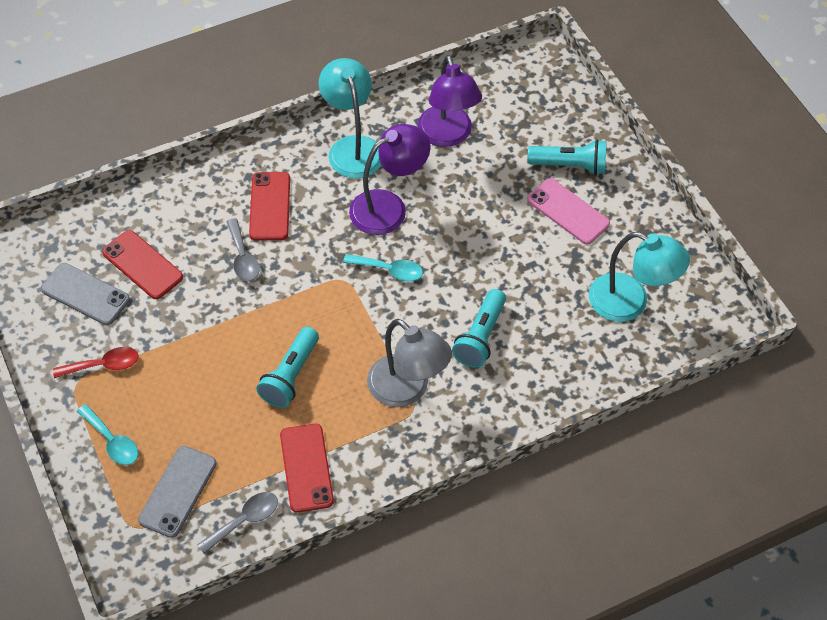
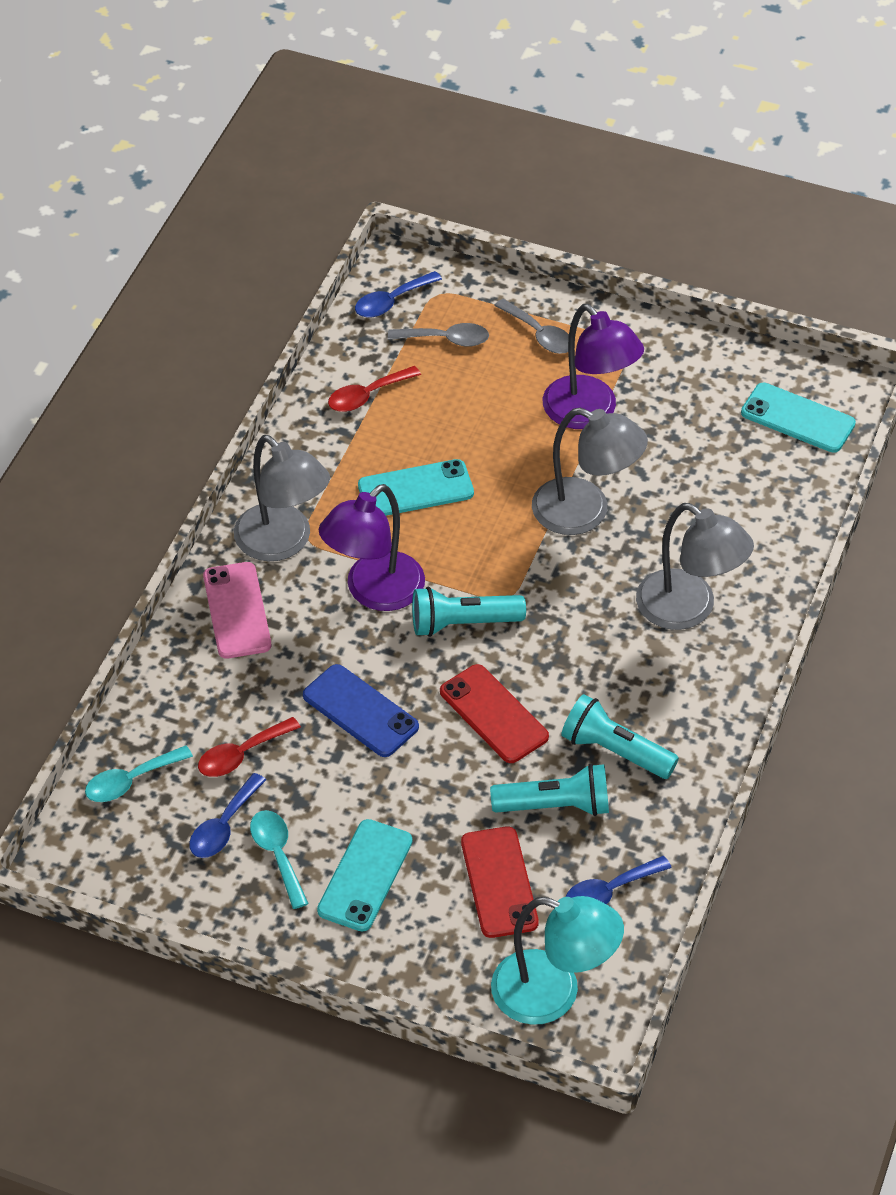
blue phone: 0 -> 1
blue spoon: 0 -> 3
grey lamp: 1 -> 3
grey phone: 2 -> 0
red phone: 3 -> 2
red spoon: 1 -> 2
turquoise lamp: 2 -> 1
turquoise phone: 0 -> 3

